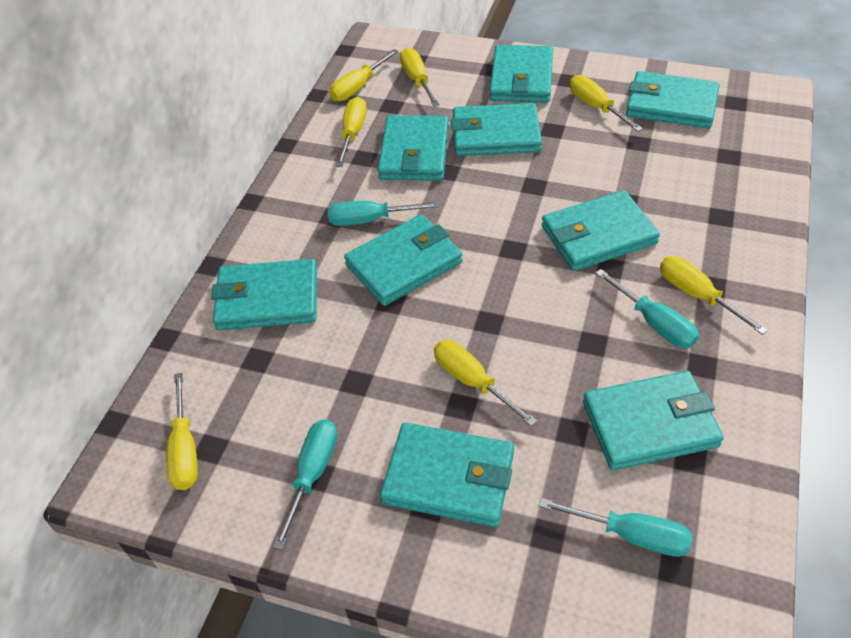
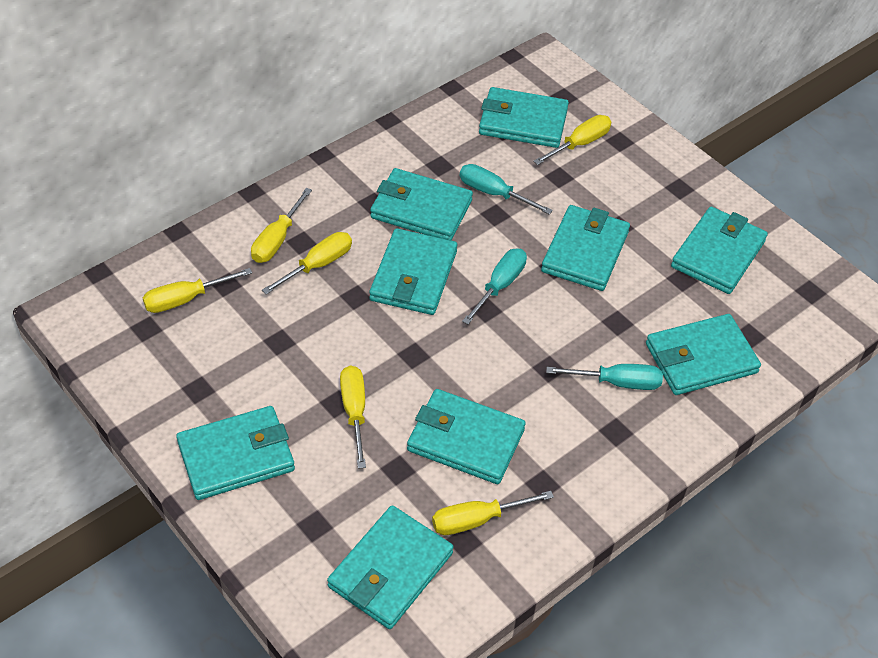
turquoise screwdriver: 4 -> 3
yellow screwdriver: 7 -> 6

